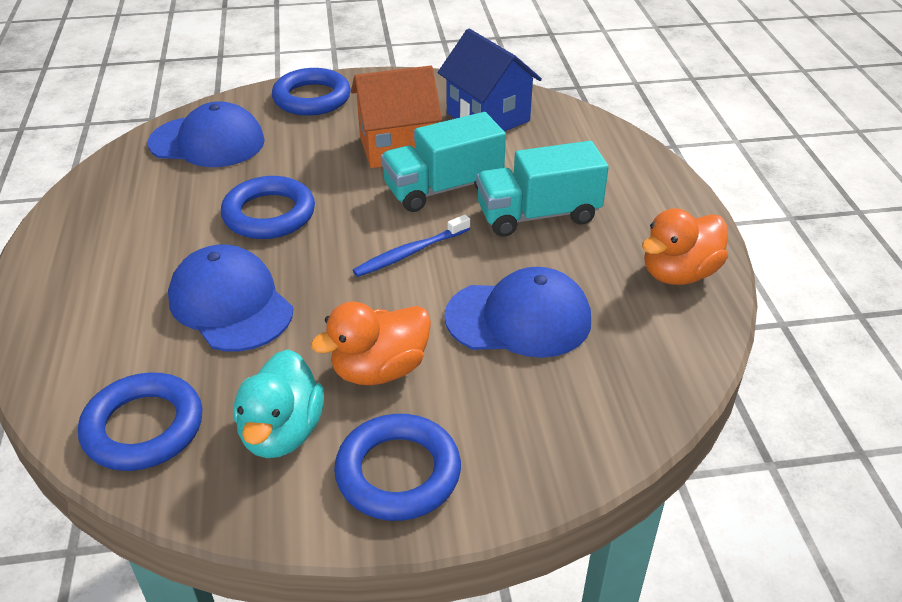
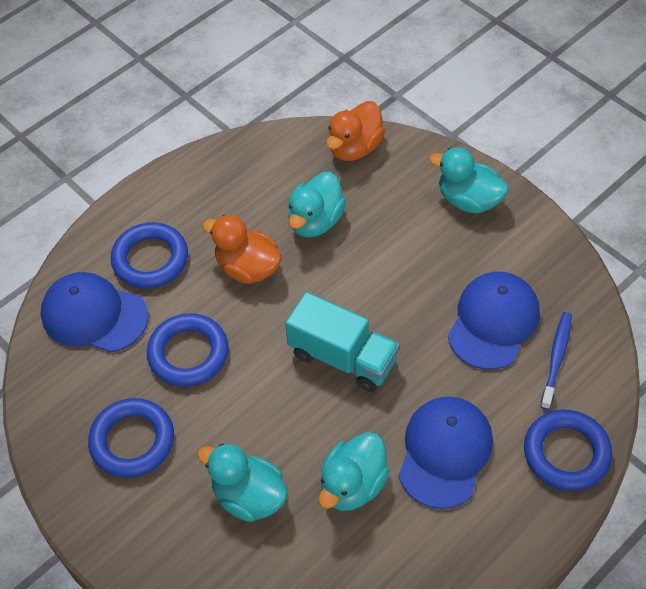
blue house: 1 -> 0
orange house: 1 -> 0
turquoise duck: 1 -> 4
turquoise truck: 2 -> 1

